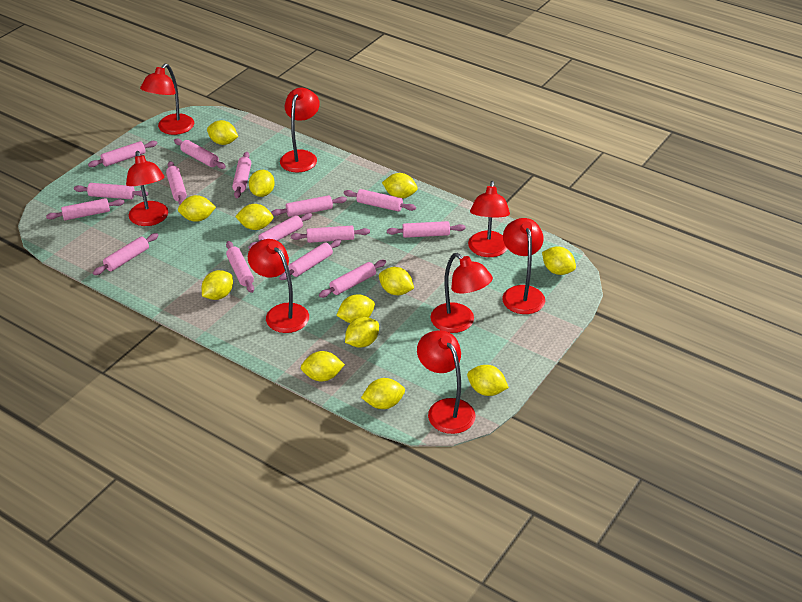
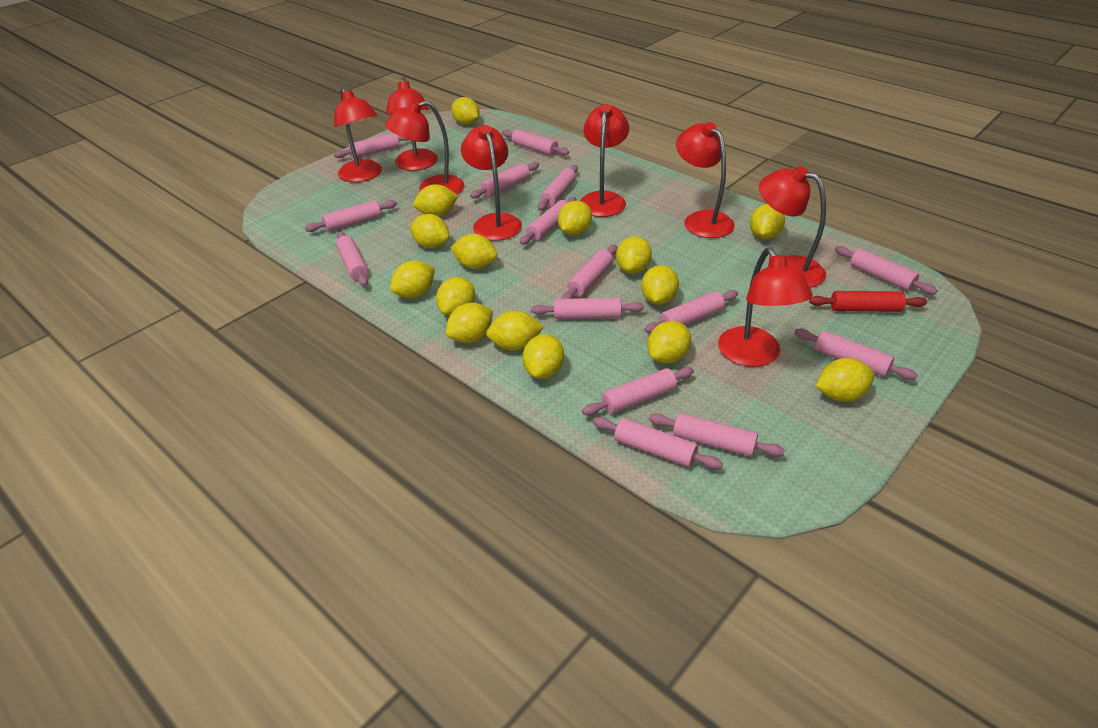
red rolling pin: 0 -> 1
yellow lemon: 13 -> 15

